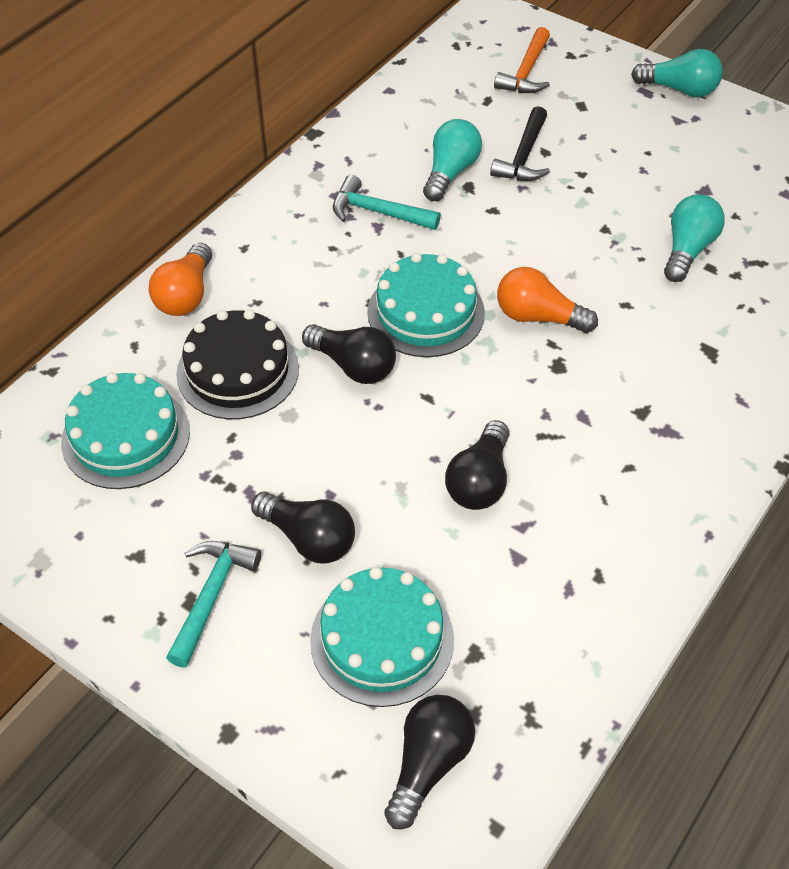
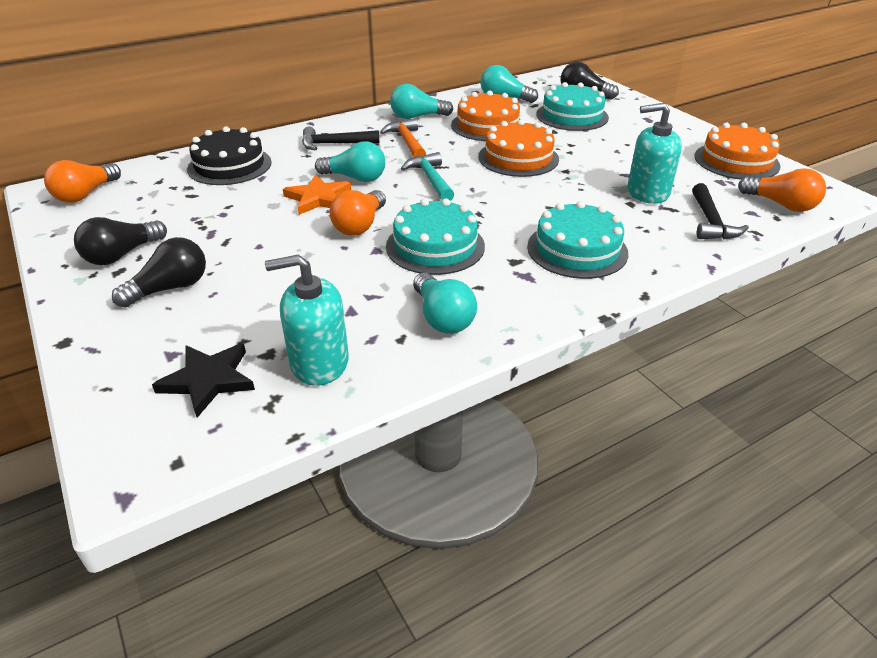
black hammer: 1 -> 2
black light bulb: 4 -> 3
black star: 0 -> 1
orange cake: 0 -> 3
orange light bulb: 2 -> 3
orange star: 0 -> 1
turquoise hammer: 2 -> 1
turquoise light bulb: 3 -> 4
turquoise soap dispenser: 0 -> 2

